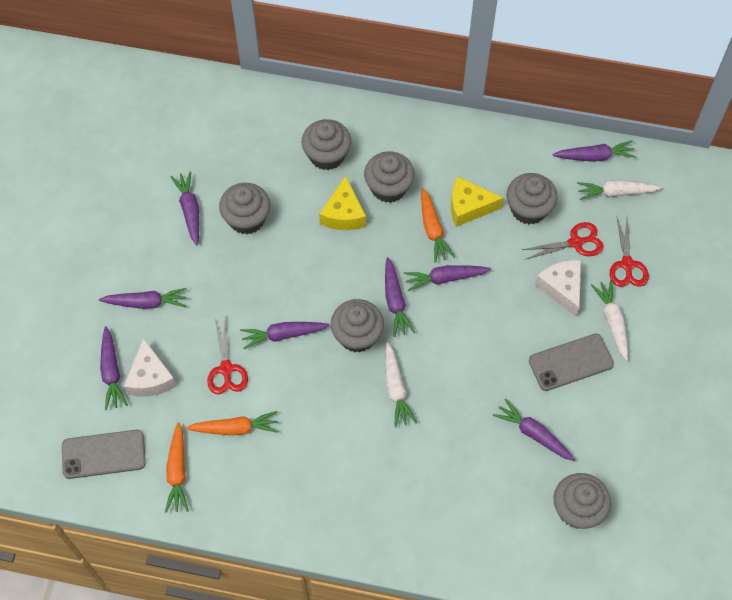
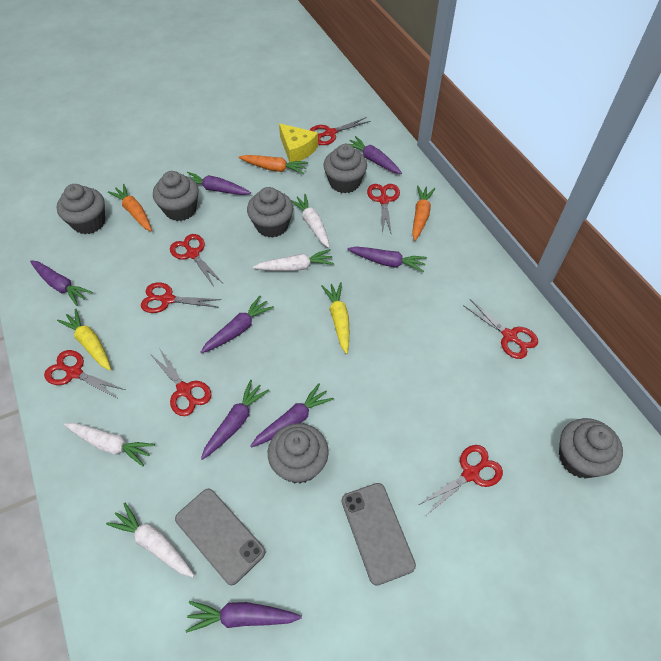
red scissors: 3 -> 8
white carrot: 3 -> 4
white cheese: 2 -> 0
yellow carrot: 0 -> 2
yellow cheese: 2 -> 1

